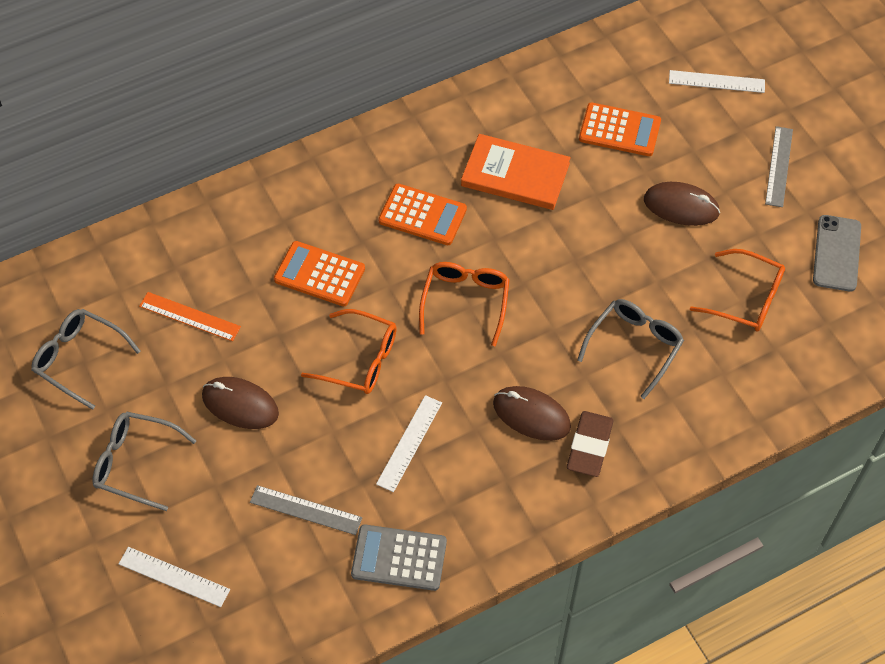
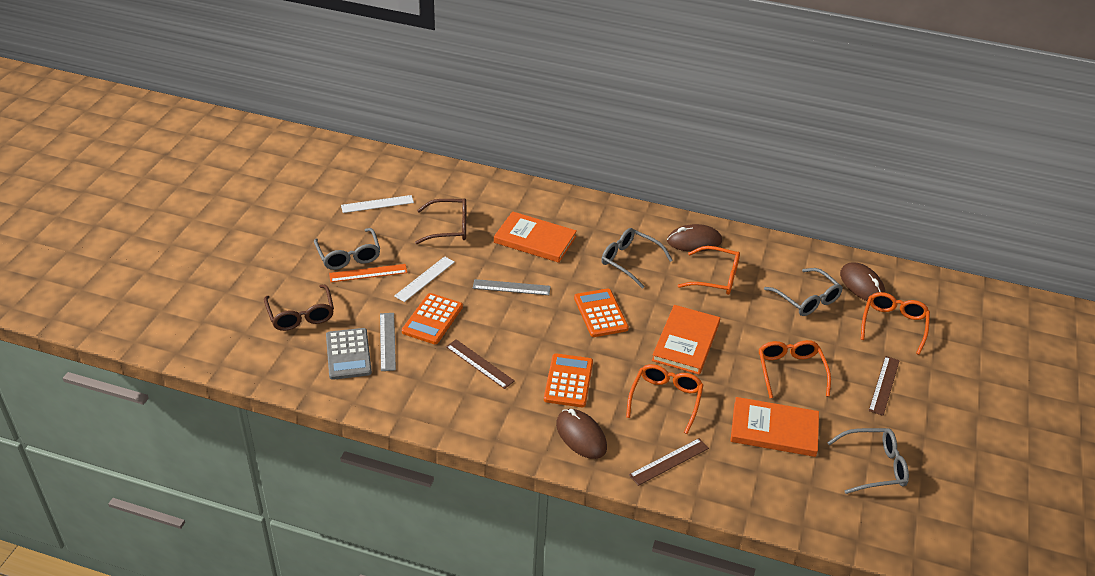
brown eraser: 1 -> 0
brown glasses: 0 -> 2
brown ruler: 0 -> 3
grey glasses: 3 -> 4
grey phone: 1 -> 0
orange book: 1 -> 3
orange glasses: 3 -> 4
white ruler: 3 -> 2

